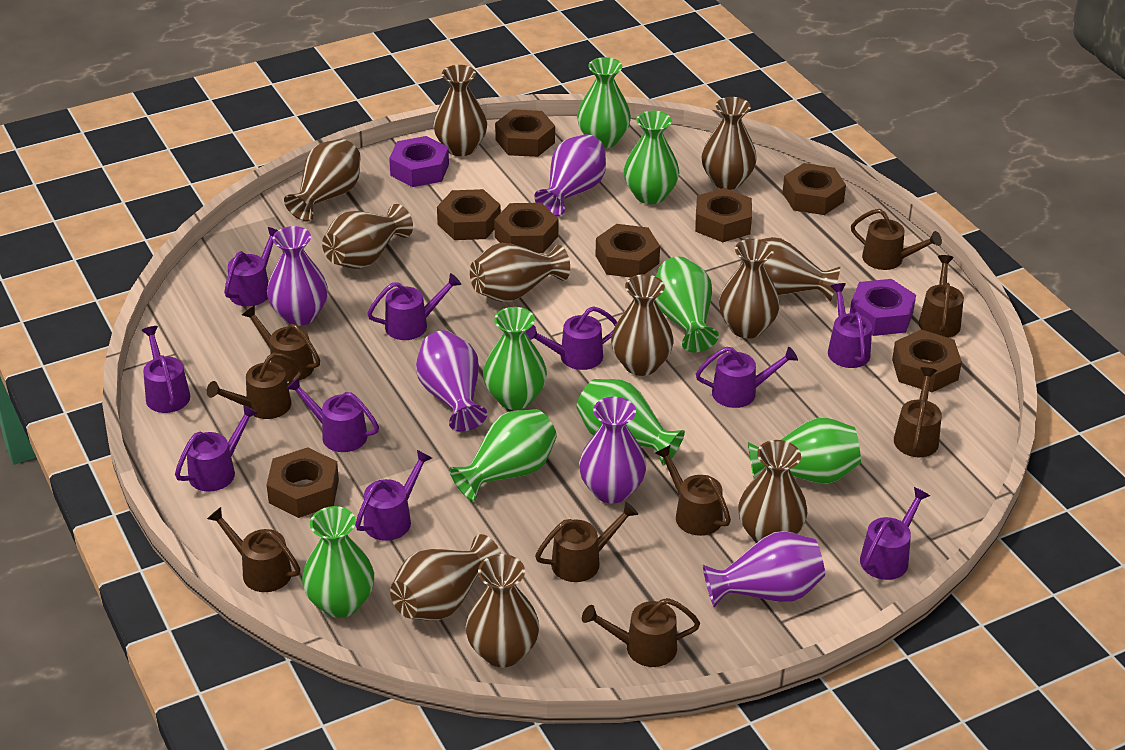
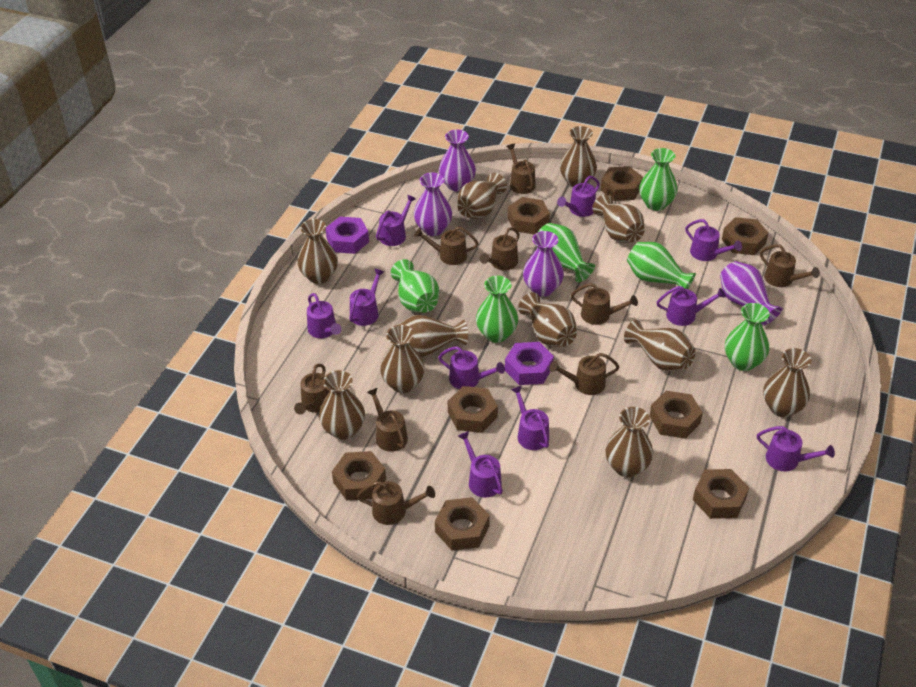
green vase: 8 -> 6
purple vase: 5 -> 4

